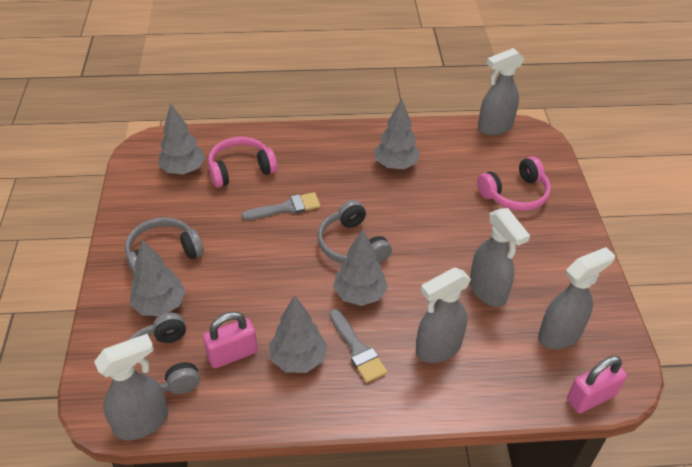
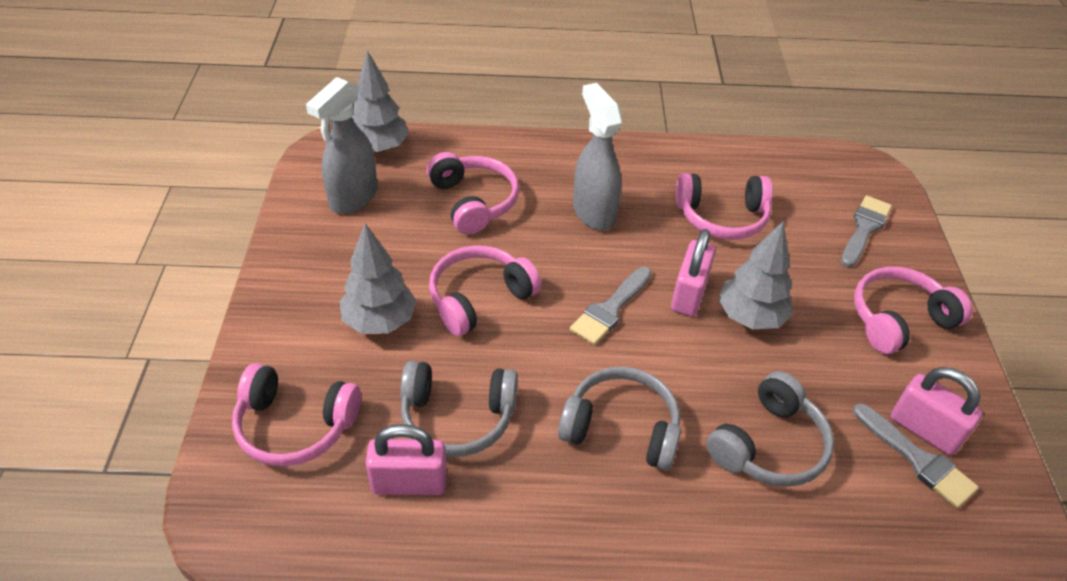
grey brush: 2 -> 3
grey spray bottle: 5 -> 2
grey tree: 5 -> 3
pink headphones: 2 -> 5
pink padlock: 2 -> 3

